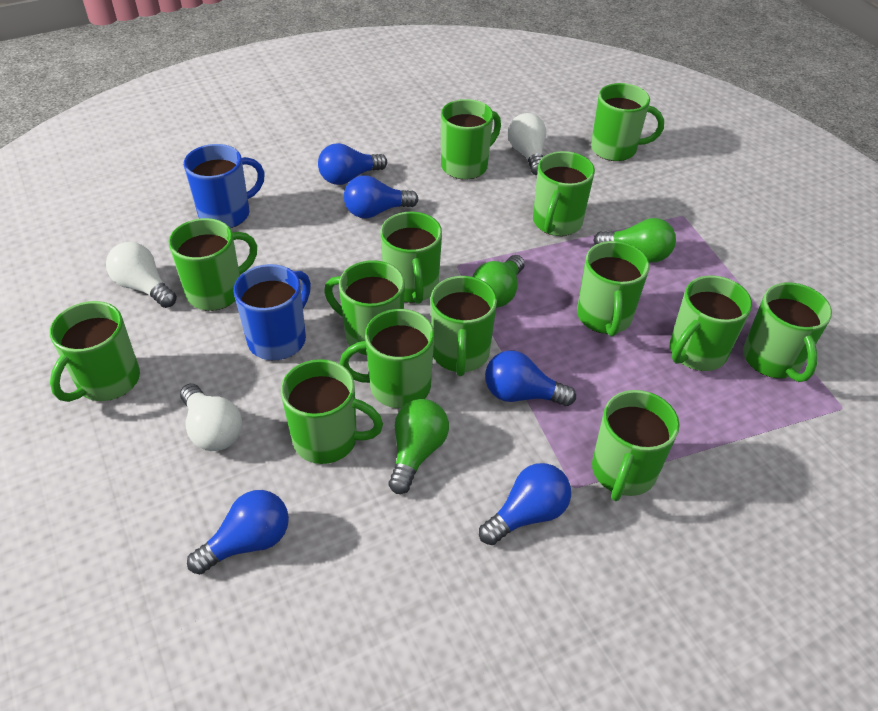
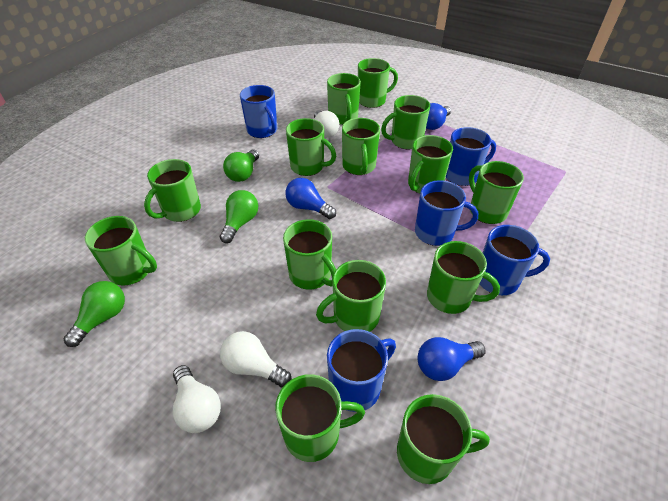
blue light bulb: 5 -> 3
blue mug: 2 -> 5

